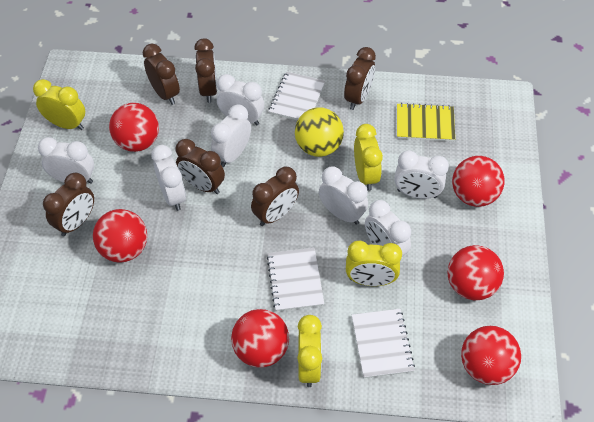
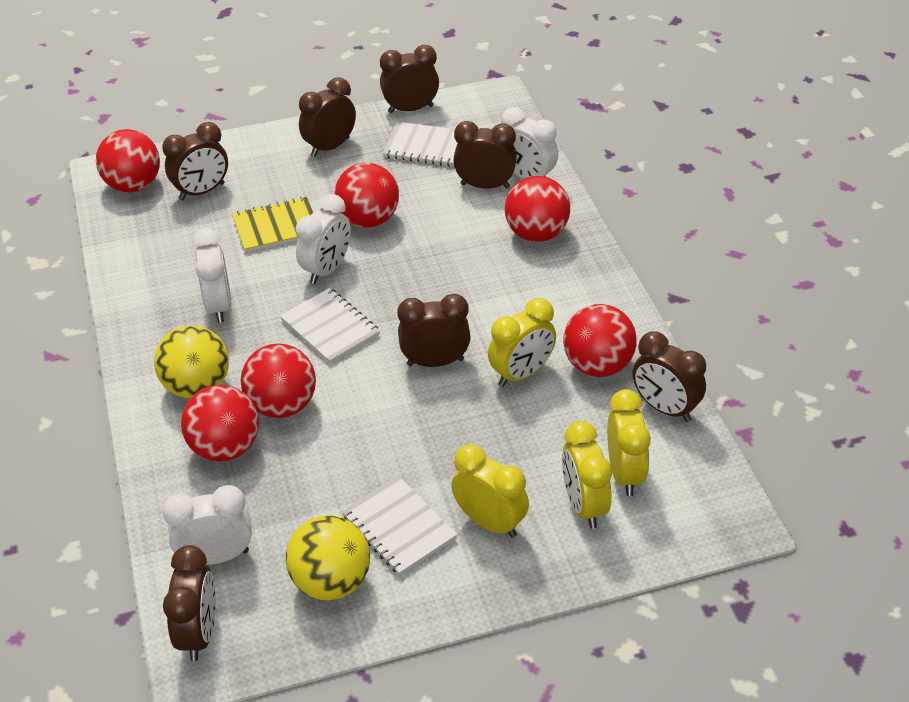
brown clock: 6 -> 7
white clock: 7 -> 4
yellow ball: 1 -> 2

